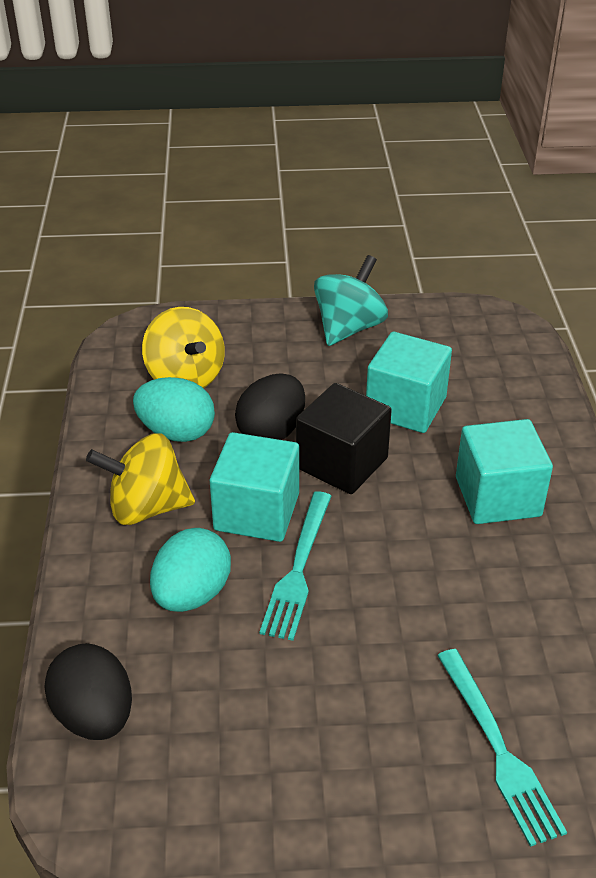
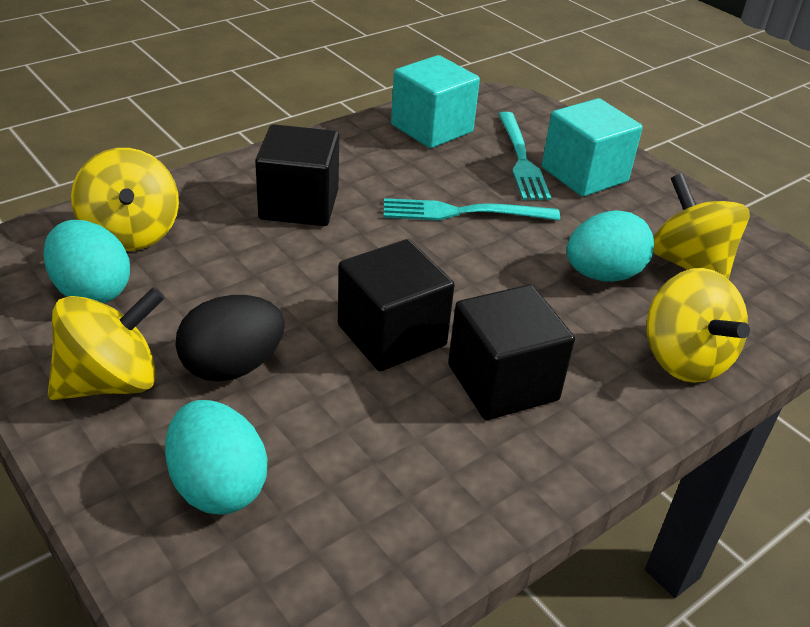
black cube: 1 -> 3
black egg: 2 -> 1
turquoise cube: 3 -> 2
turquoise egg: 2 -> 3
turquoise spinning top: 1 -> 0
yellow spinning top: 2 -> 4

